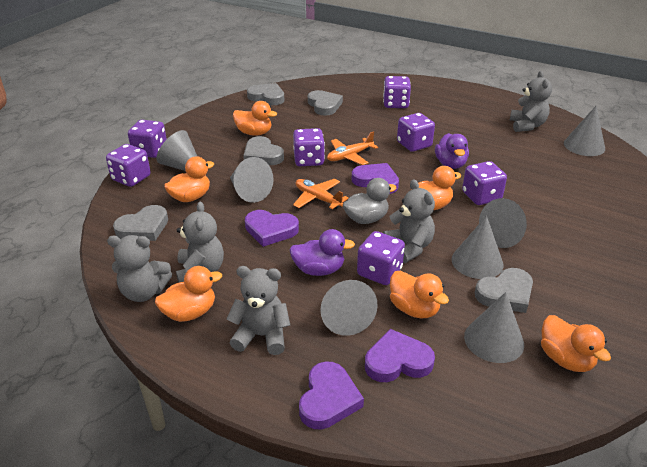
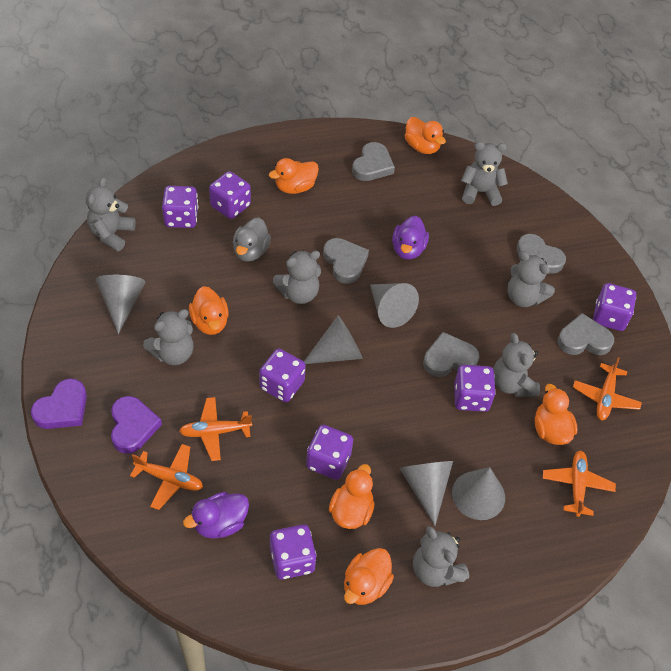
grey cone: 7 -> 5
grey teddy bear: 5 -> 7
orange plane: 2 -> 4
purple heart: 4 -> 2

